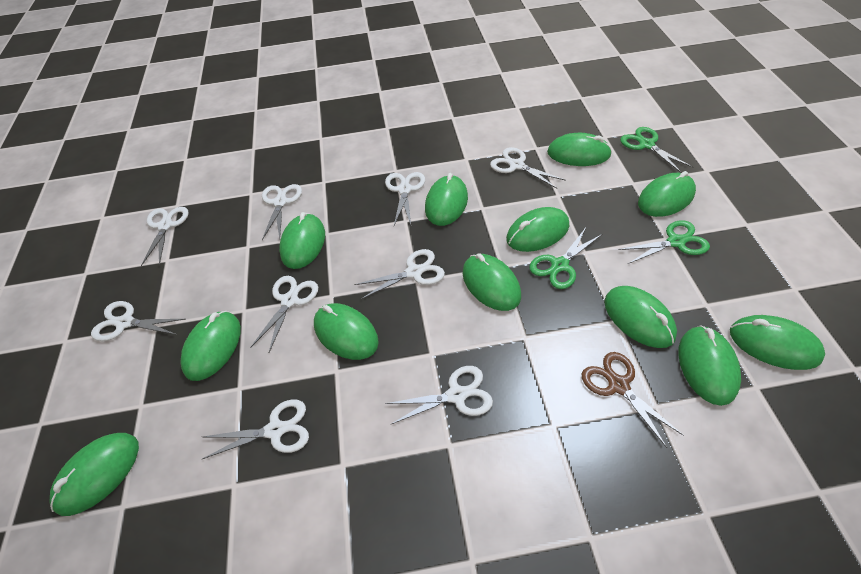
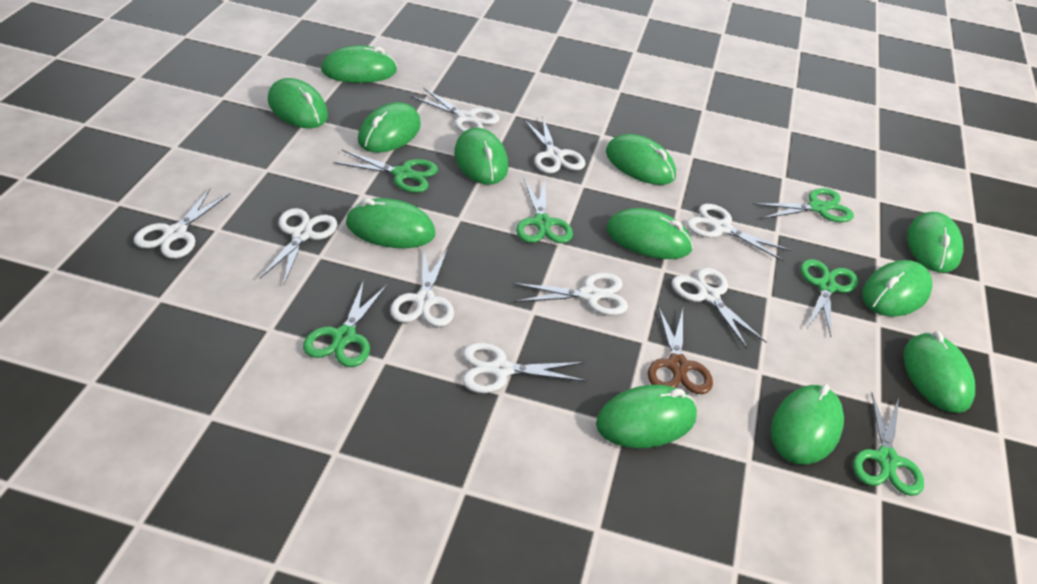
green scissors: 3 -> 6

